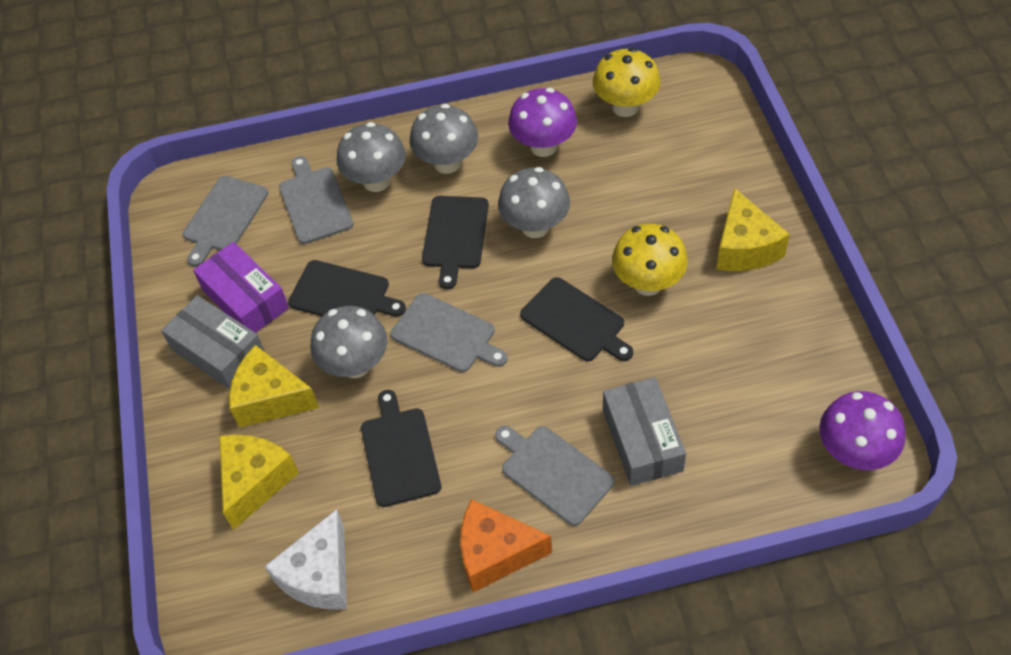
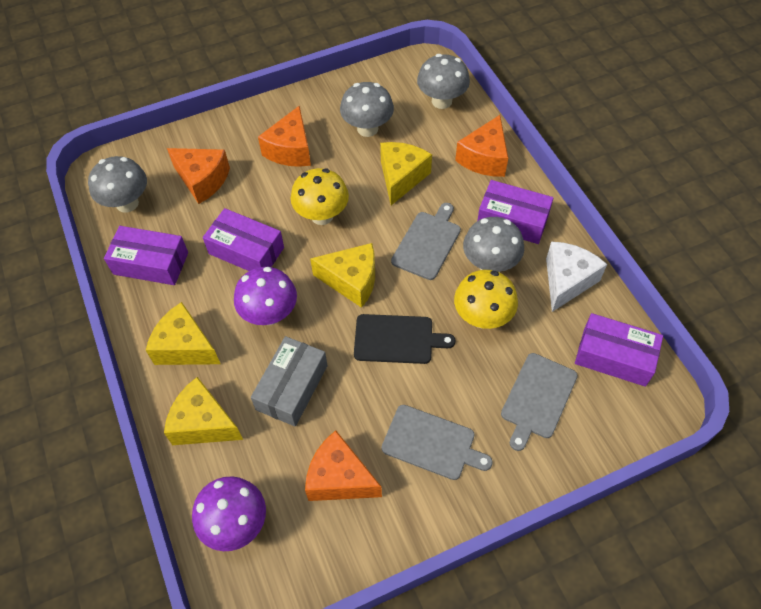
black cutting board: 4 -> 1
grey box: 2 -> 1
grey cutting board: 4 -> 3
orange cheese: 1 -> 4
purple box: 1 -> 4
yellow cheese: 3 -> 4

